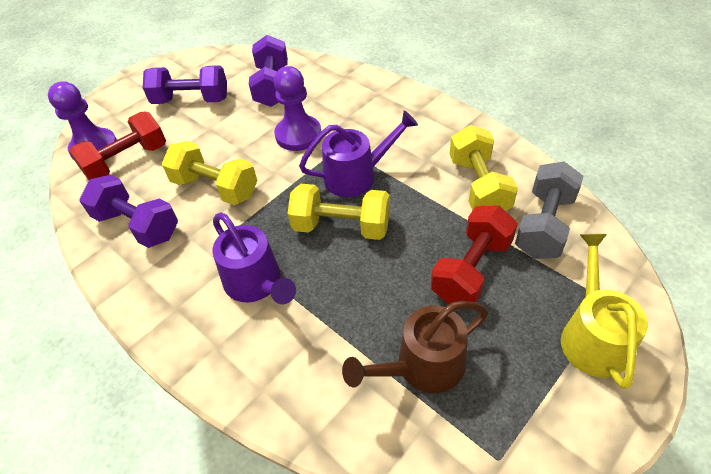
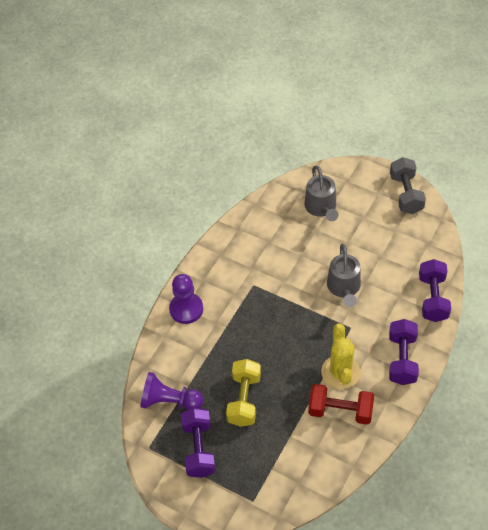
brown watering can: 1 -> 0
grey watering can: 0 -> 2
purple watering can: 2 -> 0
red dumbbell: 2 -> 1
yellow cactus: 0 -> 1
yellow dumbbell: 3 -> 1
yellow watering can: 1 -> 0

